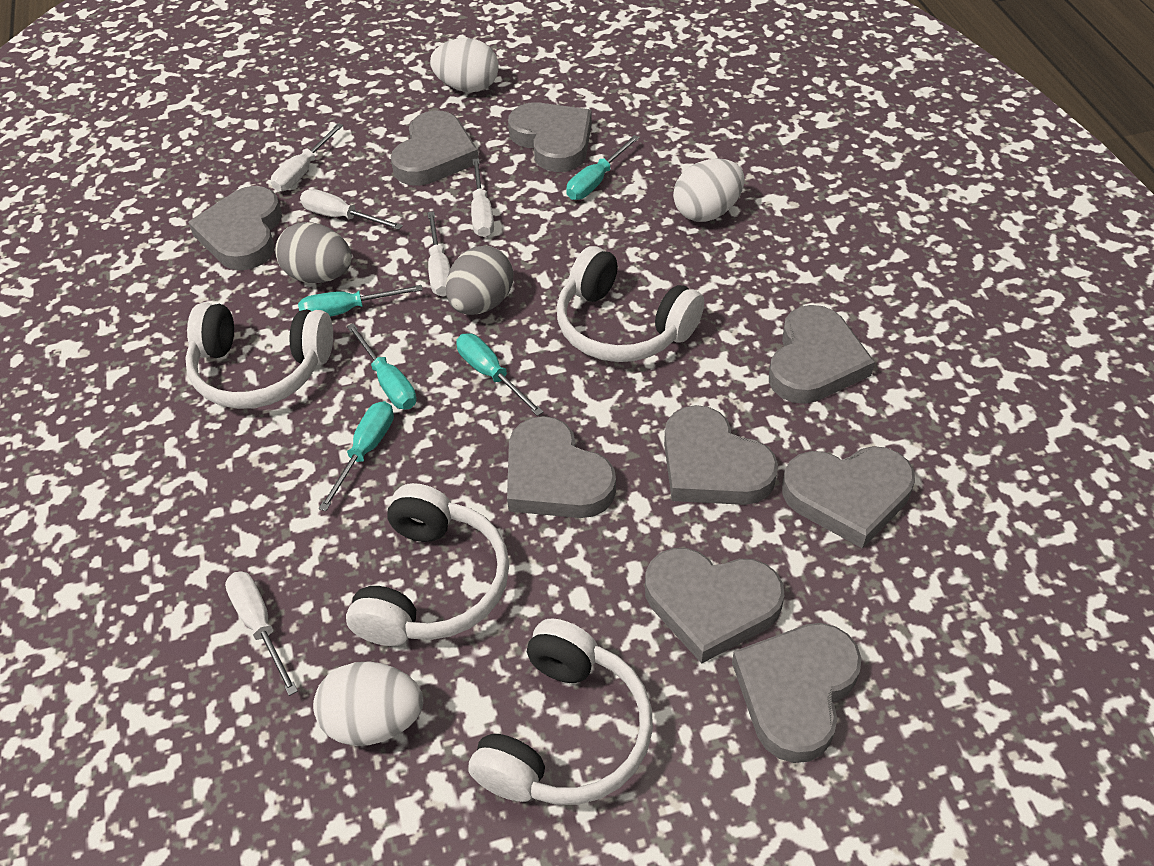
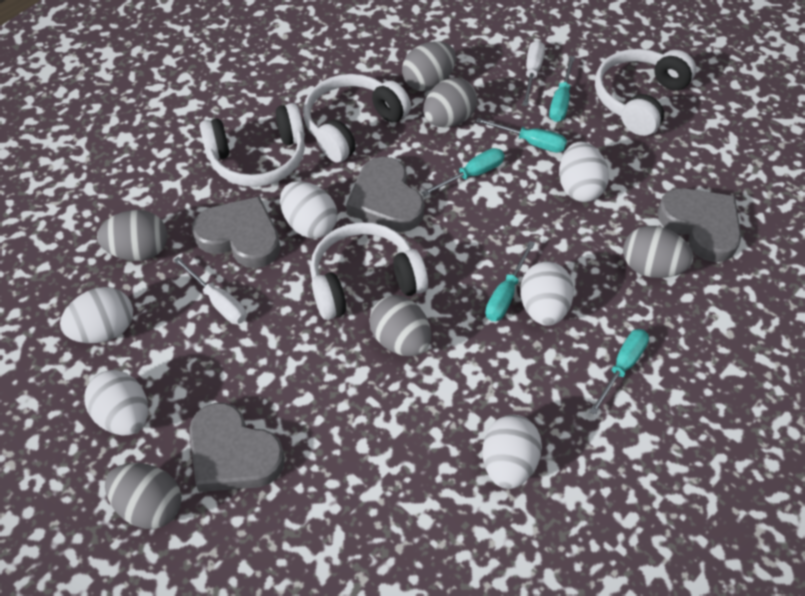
grey egg: 2 -> 6
grey heart: 9 -> 4
white egg: 3 -> 6
white screwdriver: 5 -> 2

